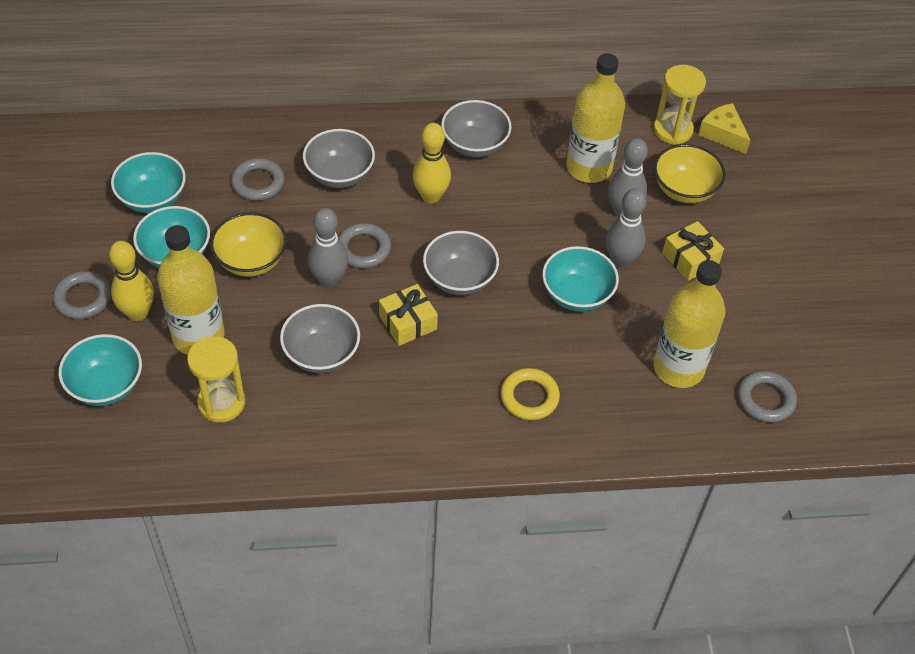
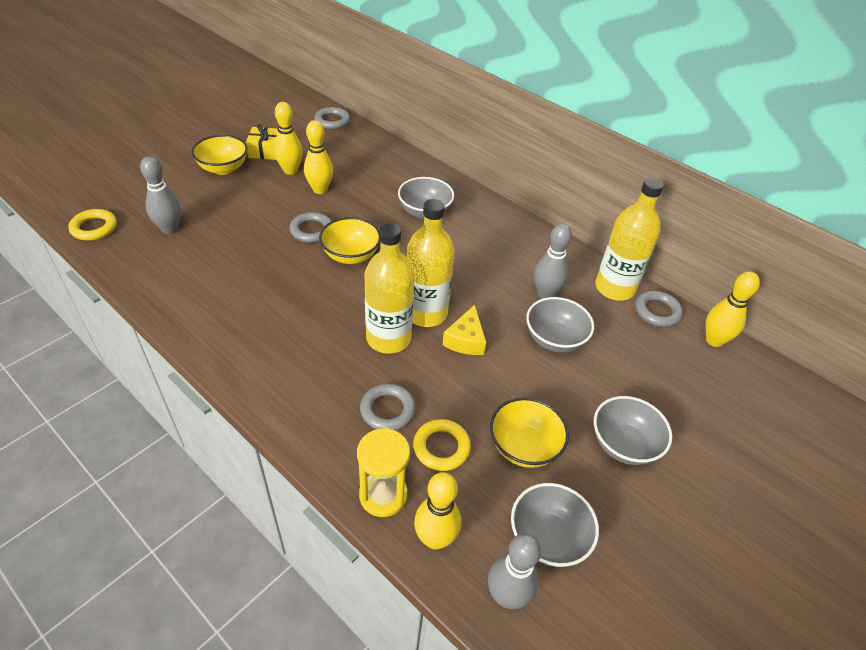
turquoise bowl: 4 -> 0
yellow bowl: 2 -> 3
yellow bowling pin: 2 -> 4
yellow gift: 2 -> 1
yellow hourglass: 2 -> 1
yellow ring: 1 -> 2

